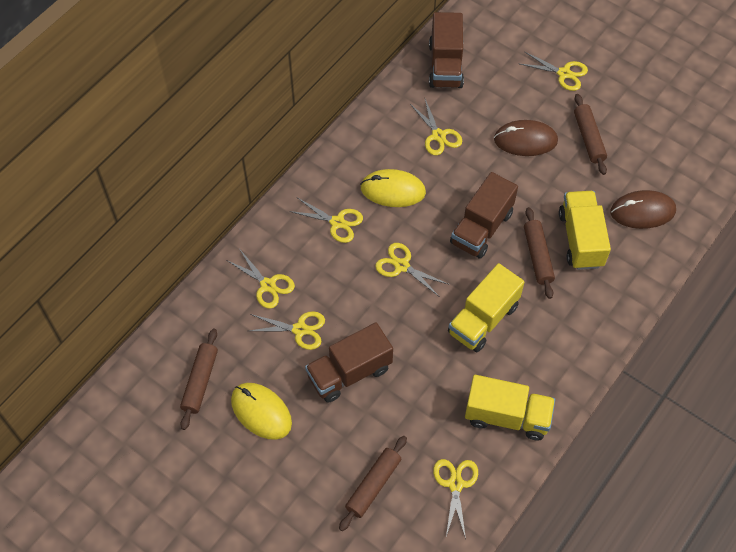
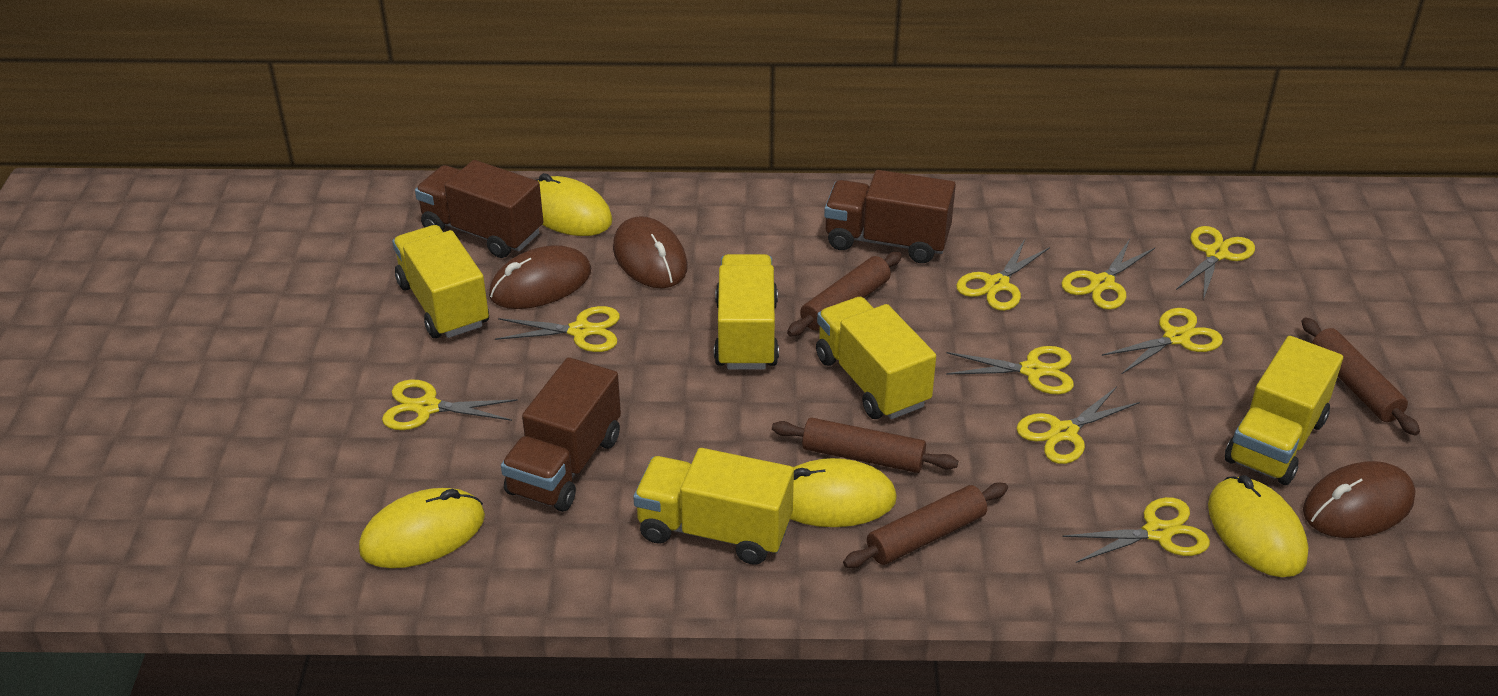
brown mouse: 2 -> 3
yellow mouse: 2 -> 4
yellow scissors: 7 -> 9
yellow truck: 3 -> 5

